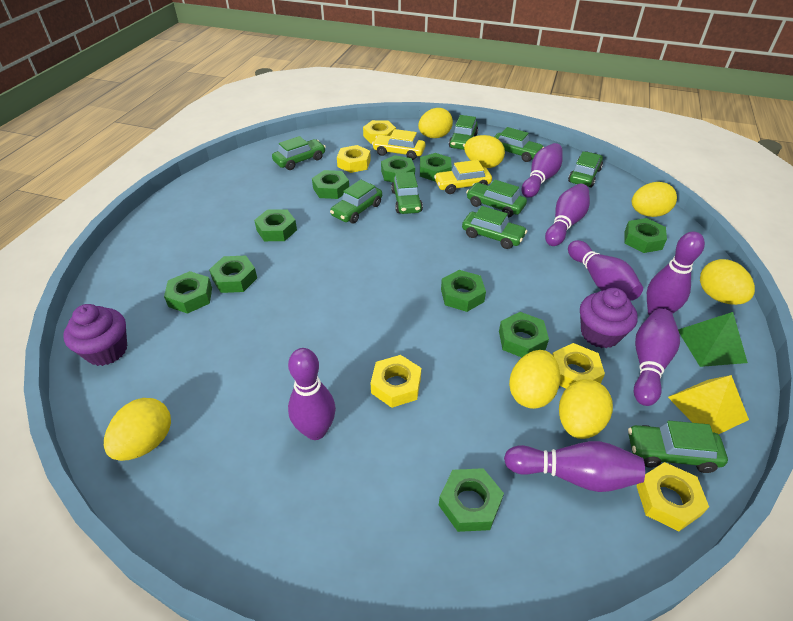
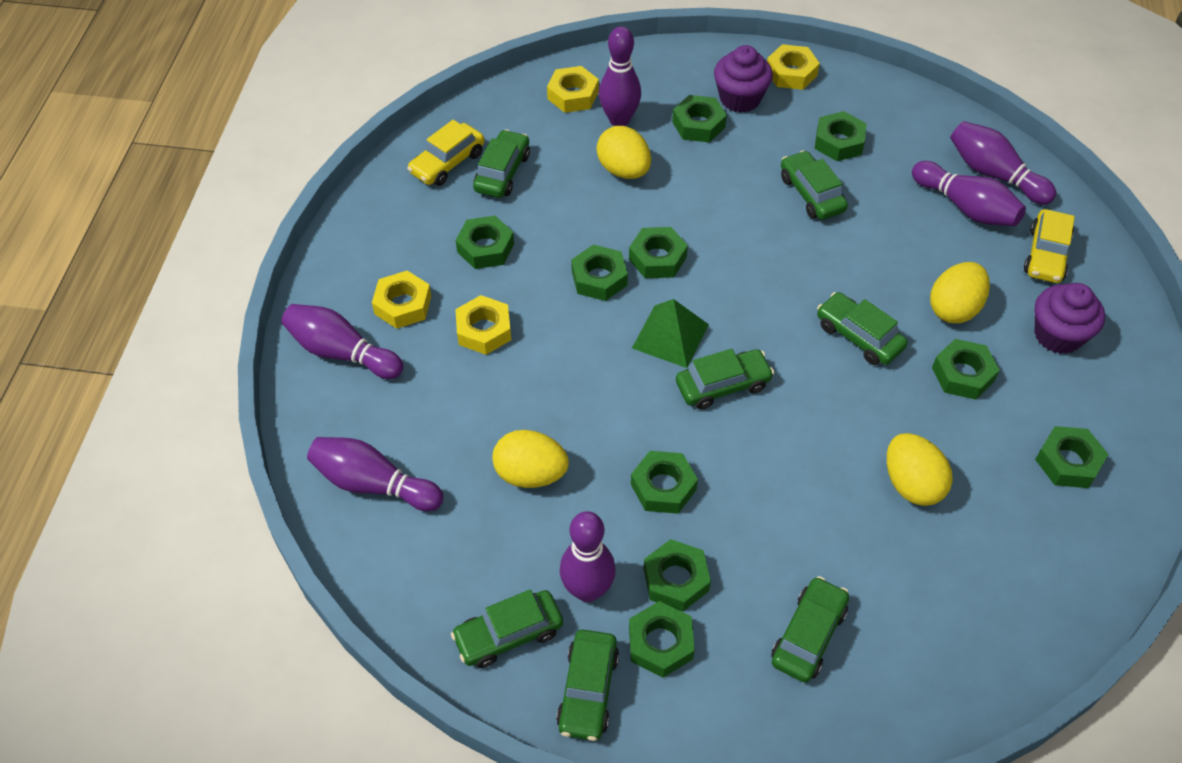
green car: 9 -> 7
purple bowling pin: 7 -> 6
yellow egg: 7 -> 4
yellow nut: 5 -> 4
yellow pyramid: 1 -> 0

